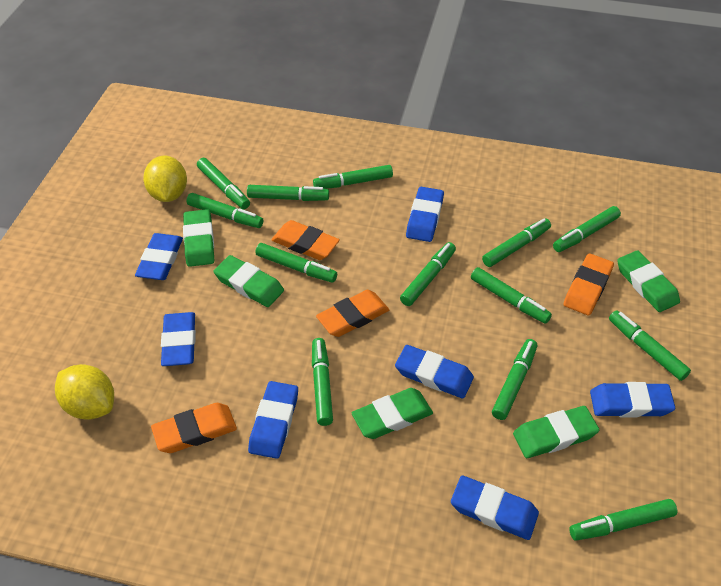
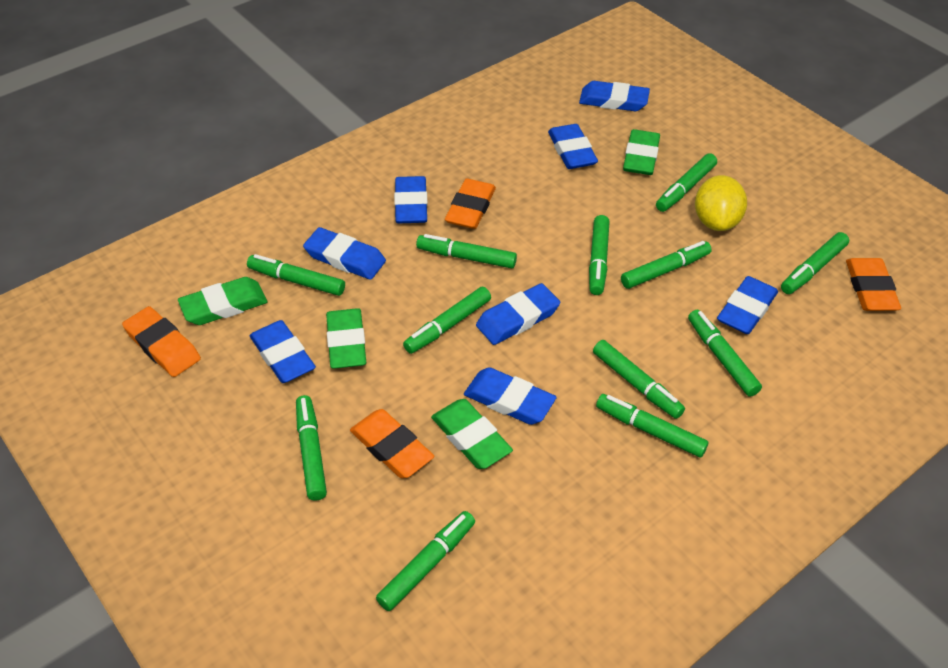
blue eraser: 7 -> 8
green eraser: 5 -> 4
green marker: 13 -> 12
yellow lemon: 2 -> 1

